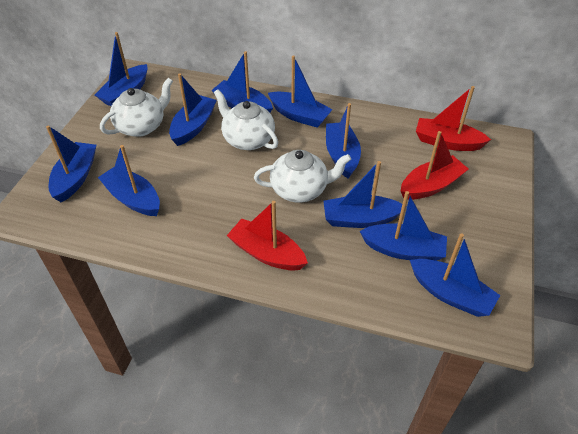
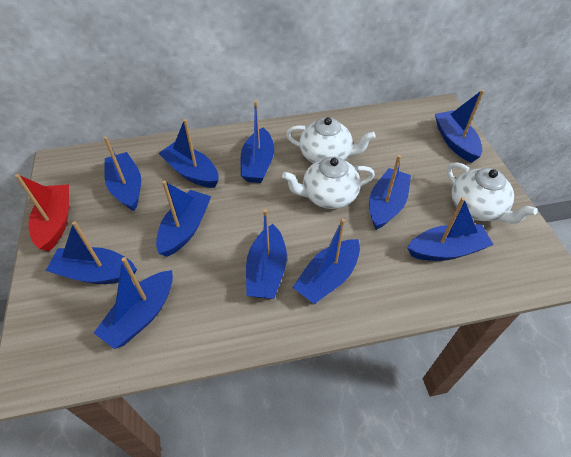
blue boat: 10 -> 11
red boat: 3 -> 1

